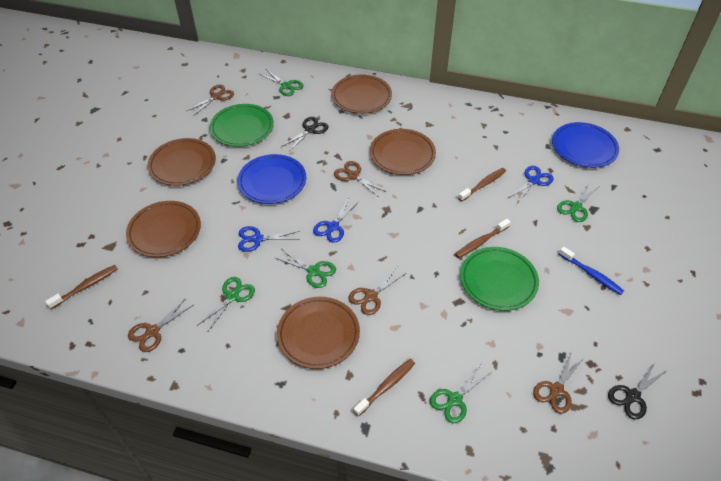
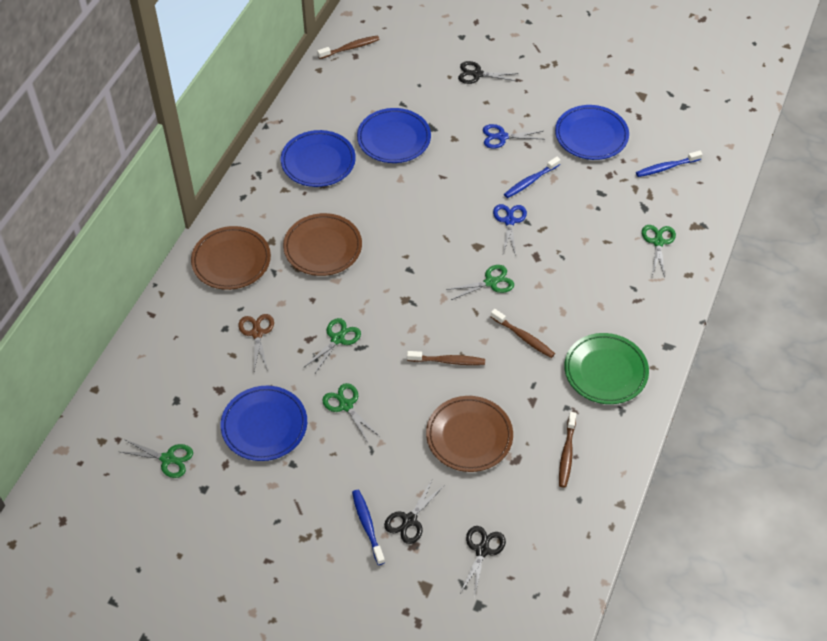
black scissors: 2 -> 3
blue plate: 2 -> 4
blue scissors: 3 -> 2
blue toothbrush: 1 -> 3
brown plate: 5 -> 3
brown scissors: 5 -> 1
green plate: 2 -> 1

